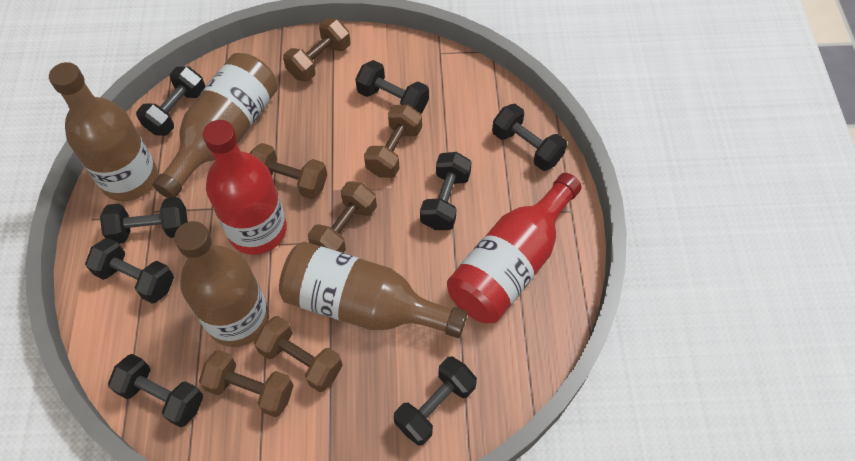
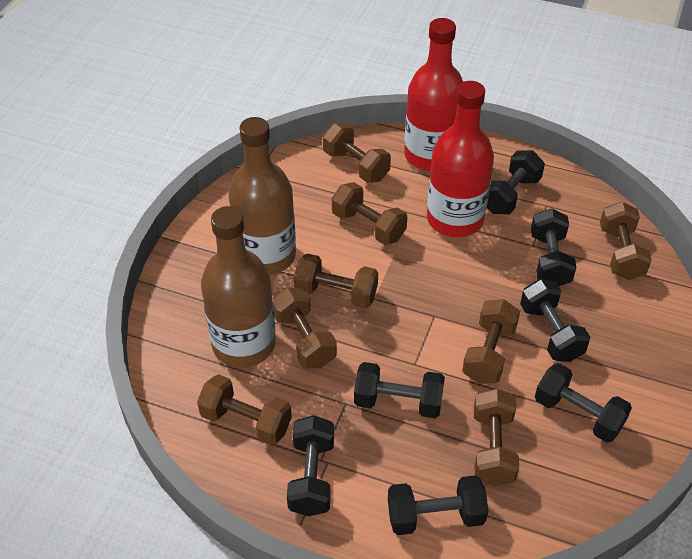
black dumbbell: 8 -> 7
brown bottle: 4 -> 2
brown dumbbell: 6 -> 8

